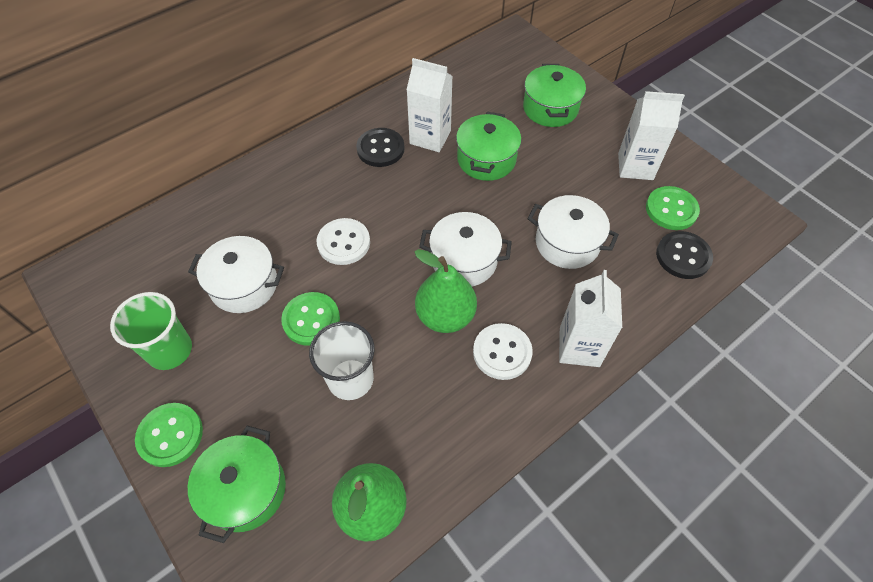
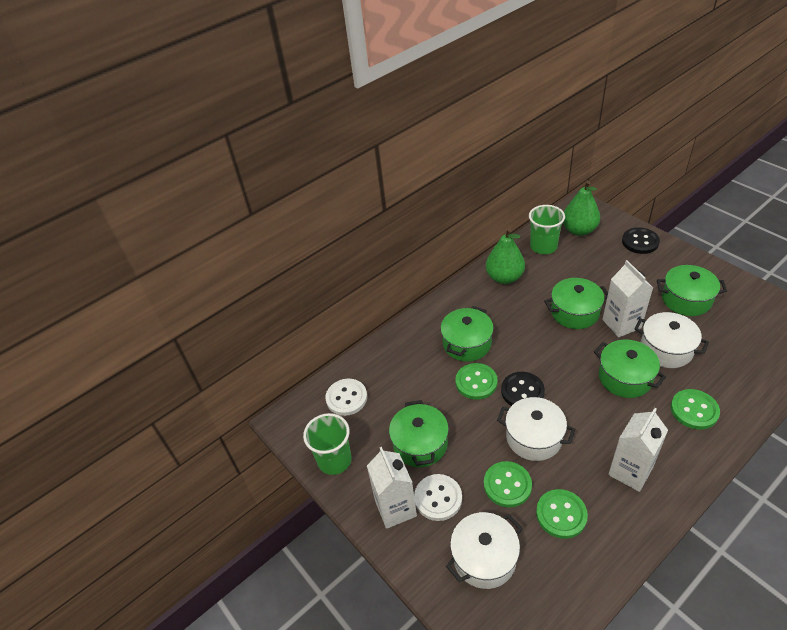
green button: 3 -> 4
green cup: 1 -> 2
green pot: 3 -> 5
white cup: 1 -> 0

